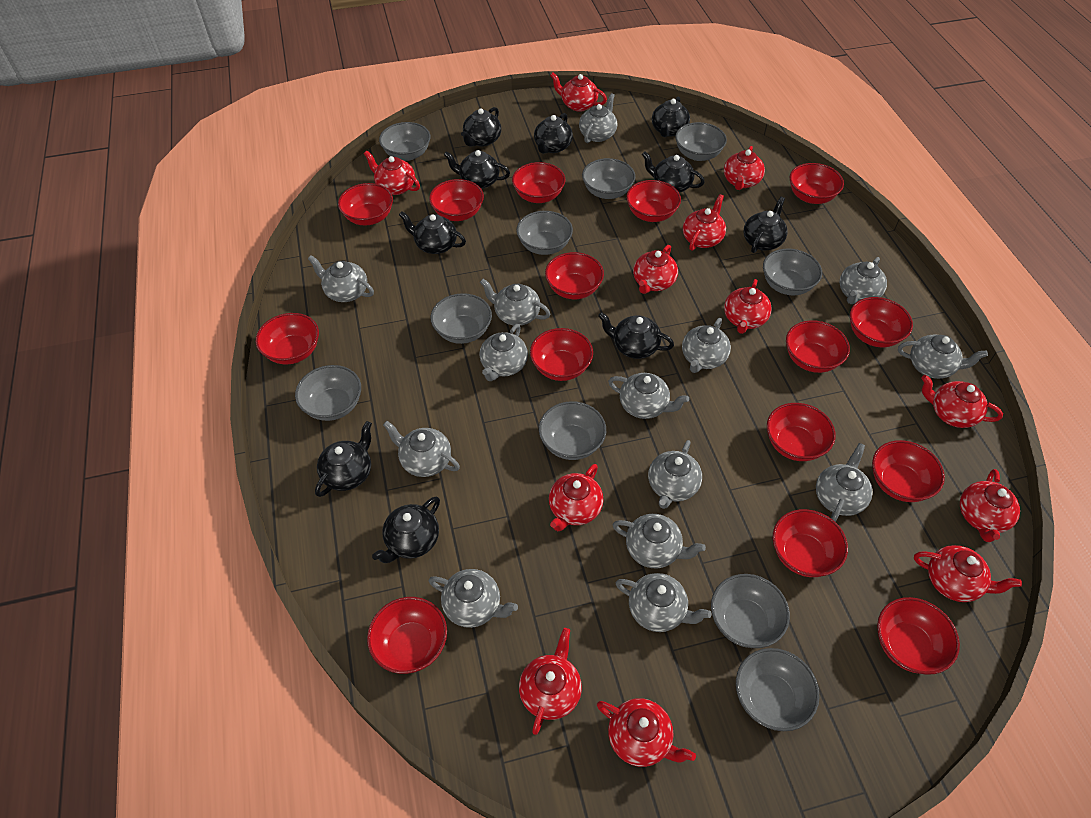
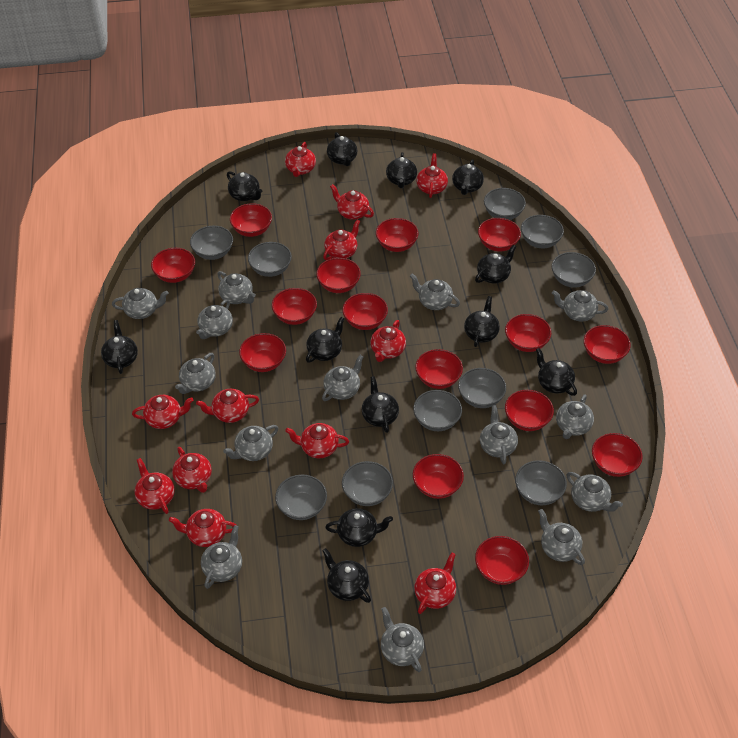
black teapot: 10 -> 12

